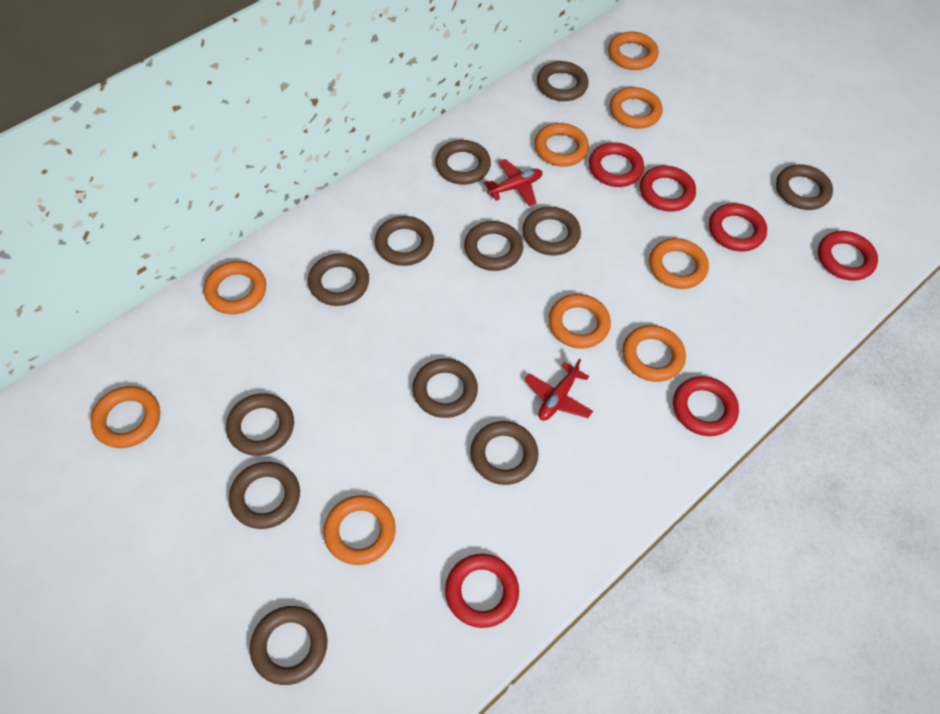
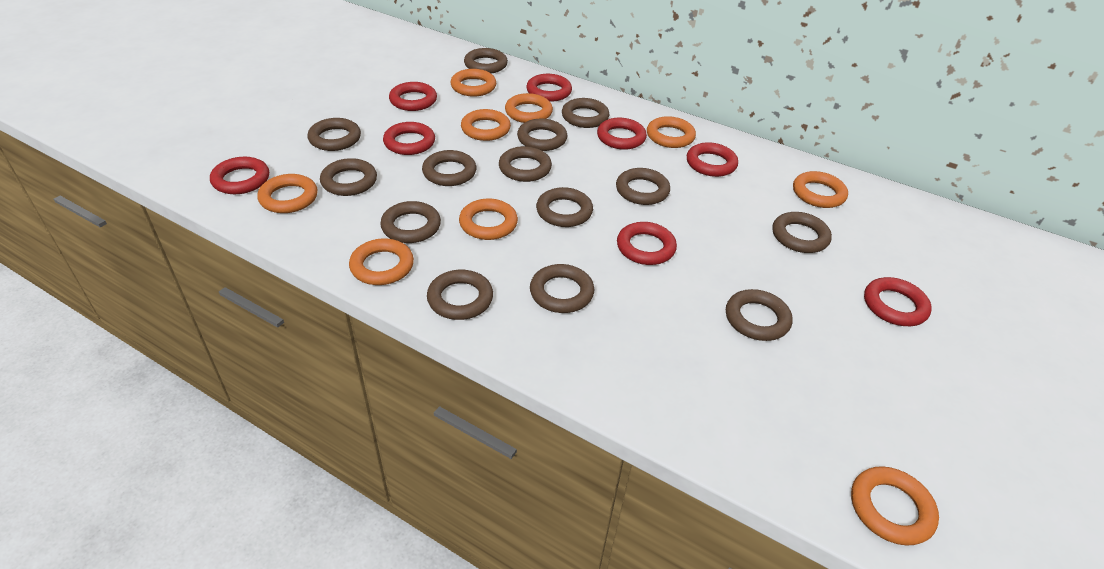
brown ring: 12 -> 14
red plane: 2 -> 0
red ring: 6 -> 8

